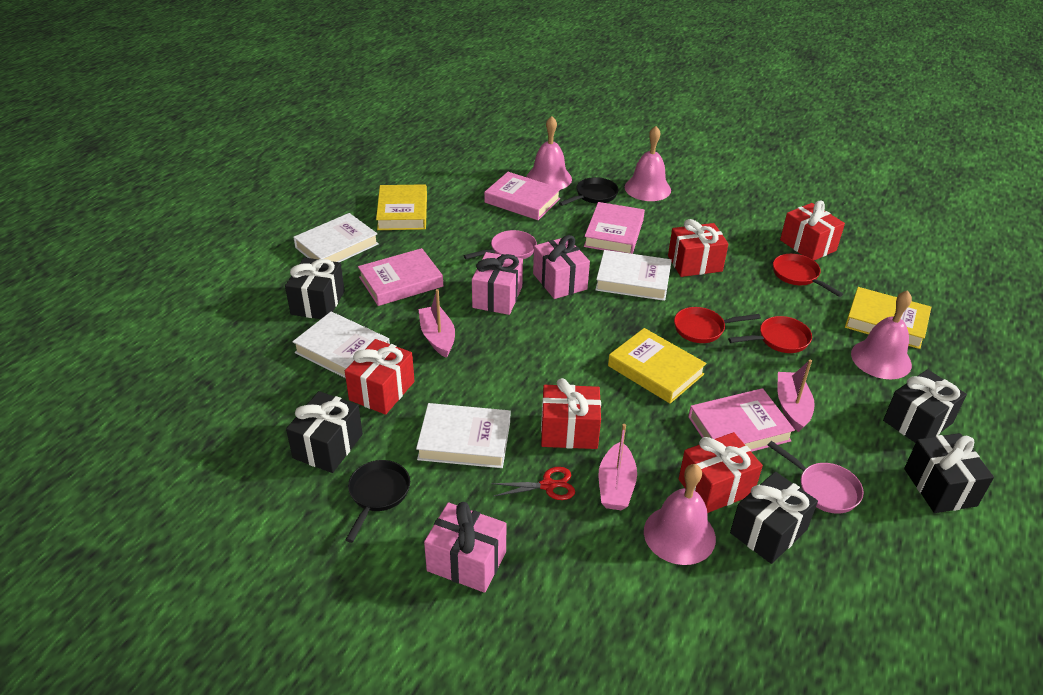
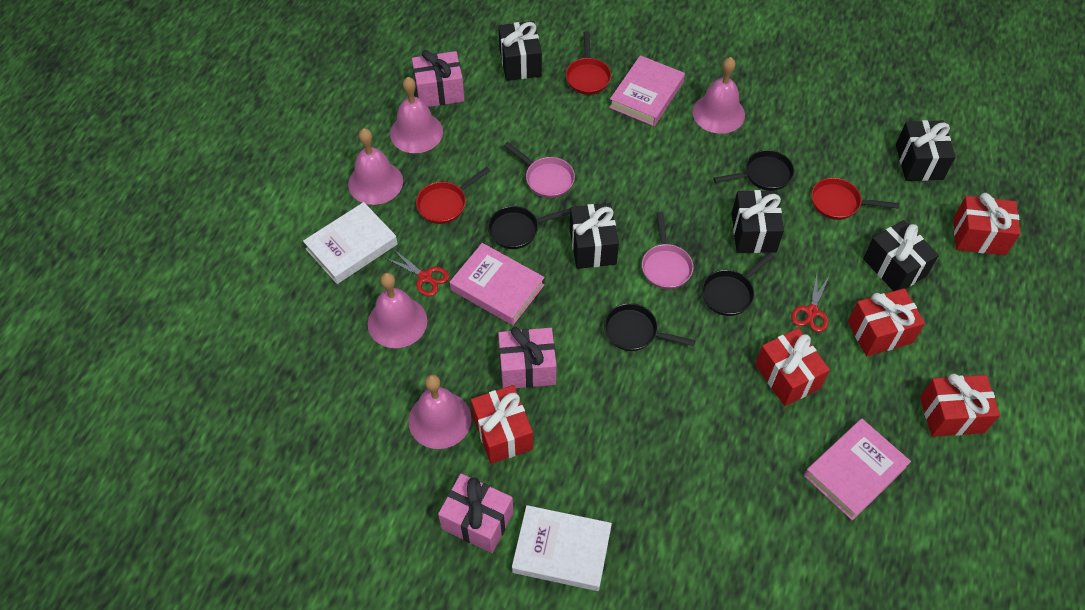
black pan: 2 -> 4
pink bell: 4 -> 5
pink boat: 3 -> 0
pink book: 4 -> 3
red scissors: 1 -> 2
white book: 4 -> 2
yellow book: 3 -> 0

